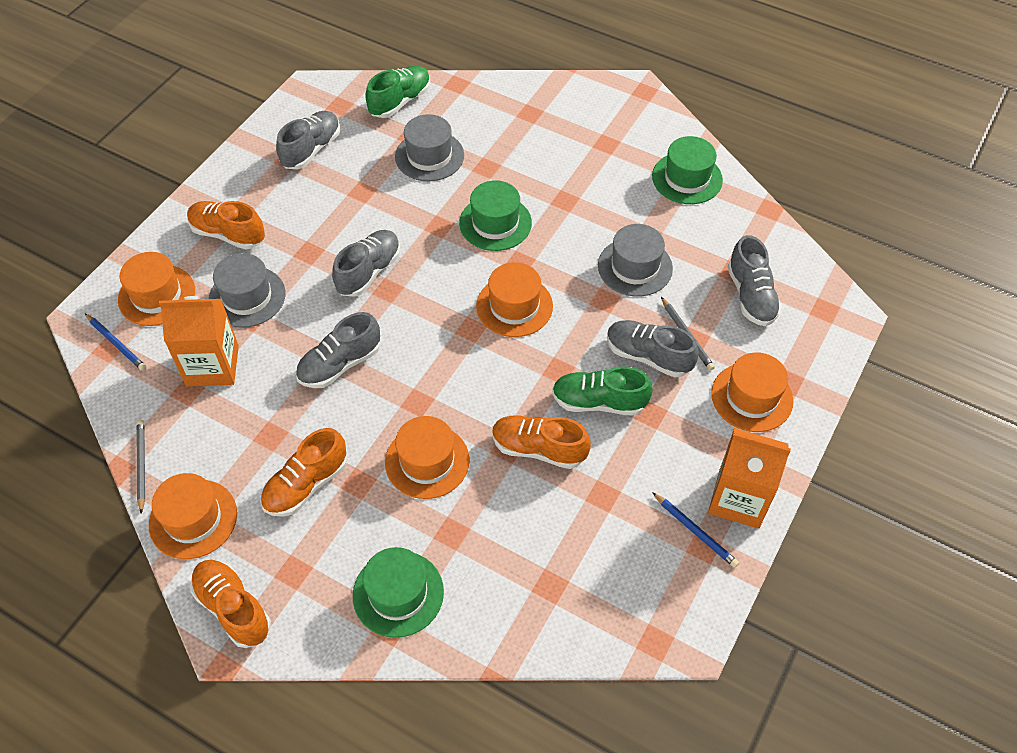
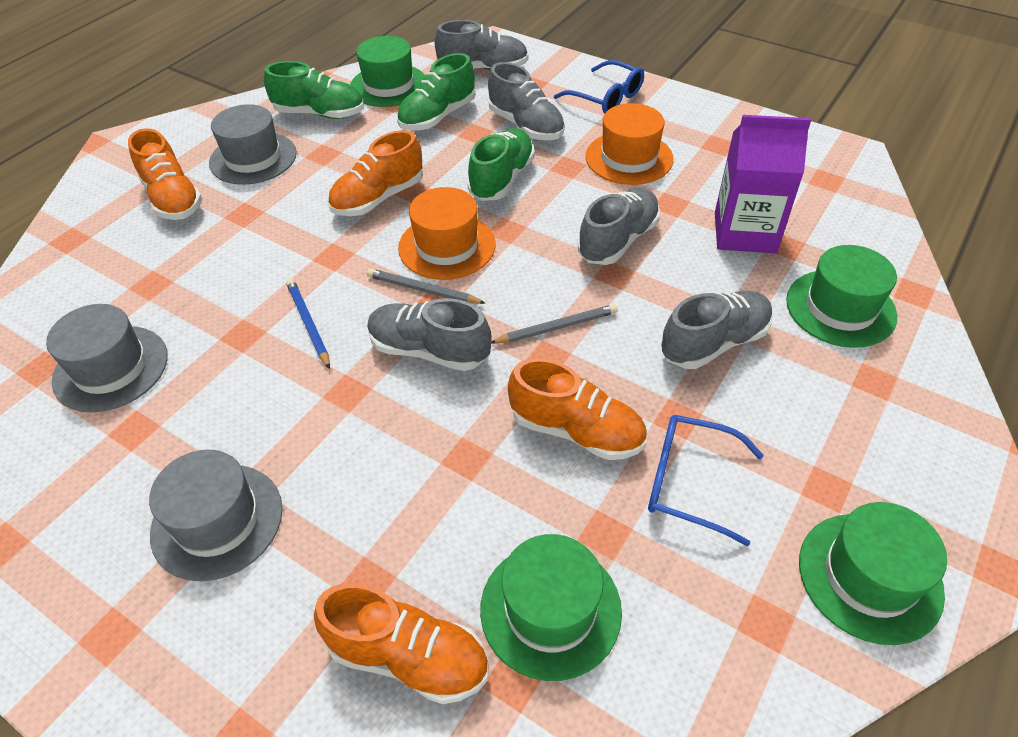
blue glasses: 0 -> 2
blue pencil: 2 -> 1
green hat: 3 -> 4
green shoe: 2 -> 3
orange carton: 2 -> 0
orange hat: 5 -> 2
purple carton: 0 -> 1

